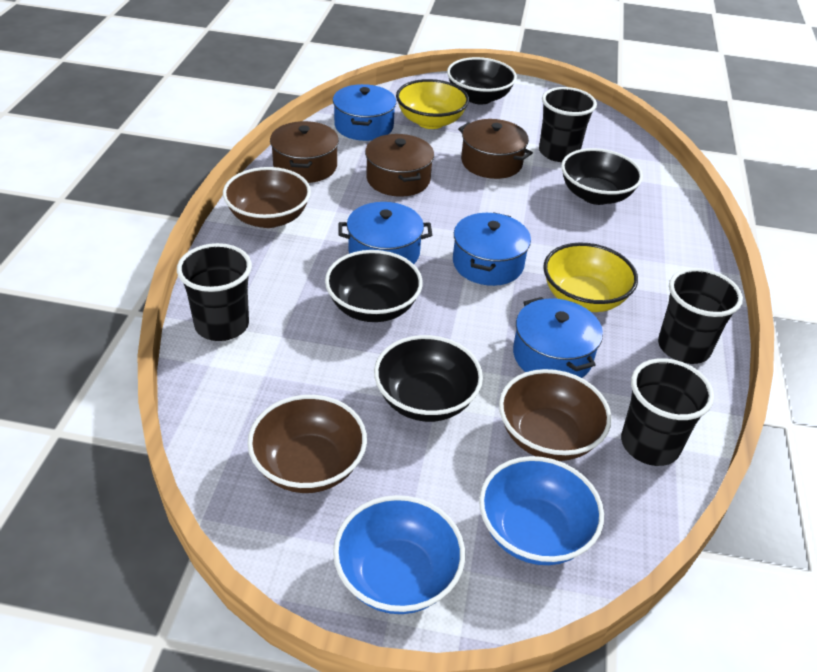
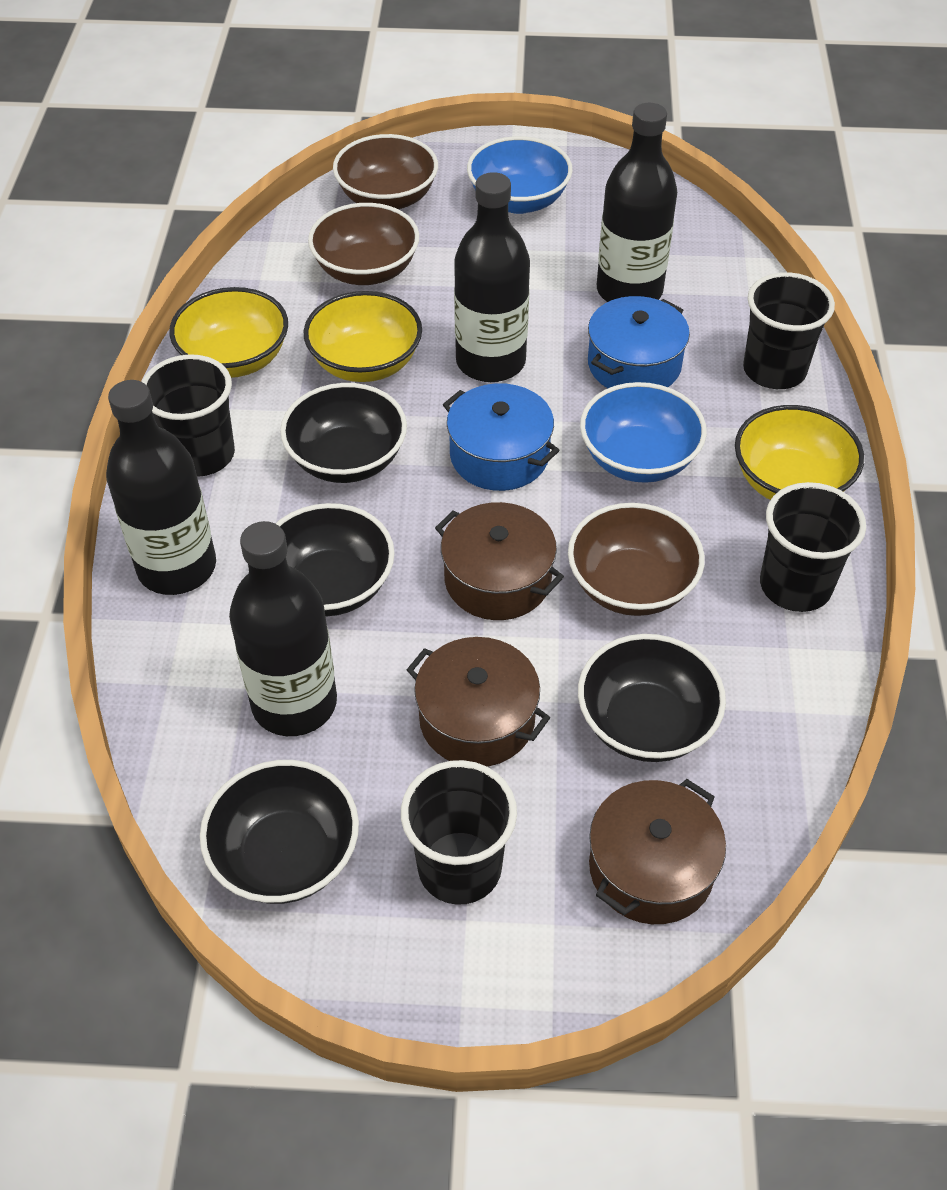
black bottle: 0 -> 4
blue pot: 4 -> 2
yellow bowl: 2 -> 3

